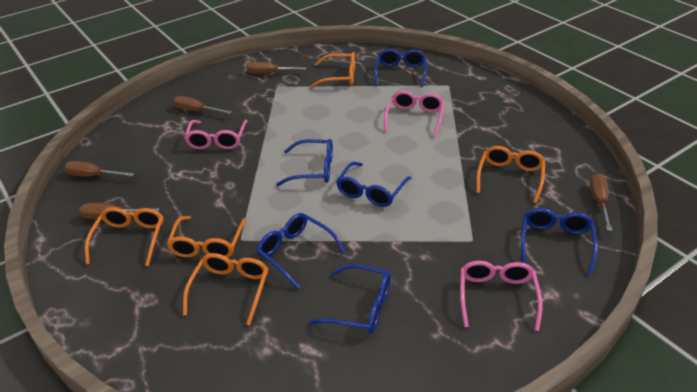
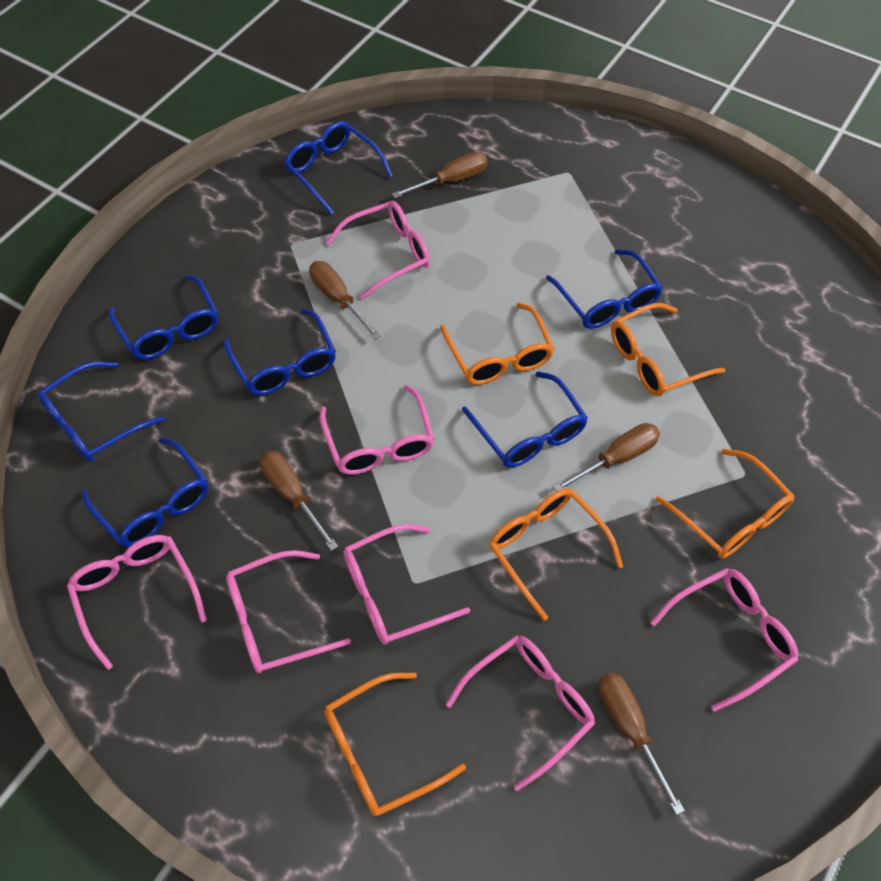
blue glasses: 6 -> 7
pink glasses: 3 -> 7

